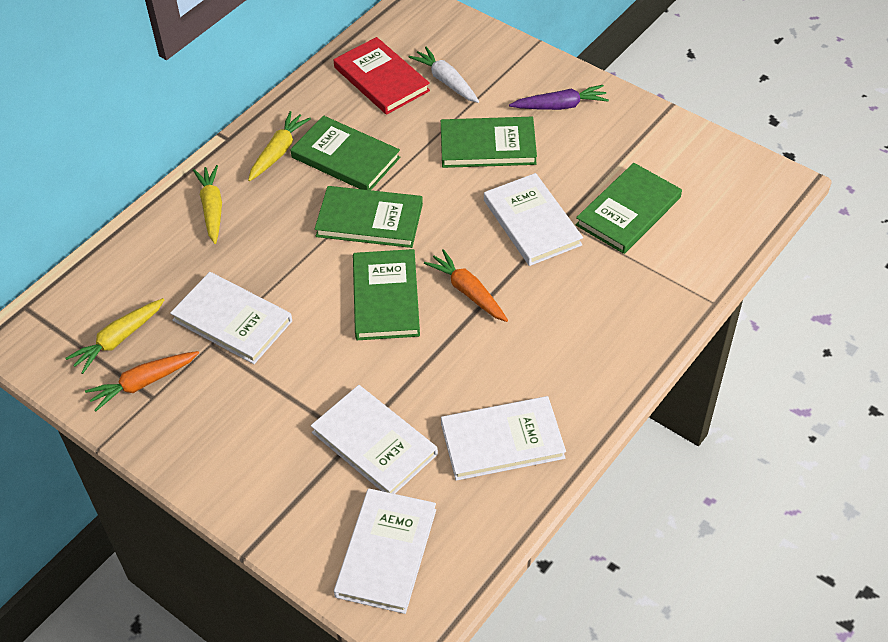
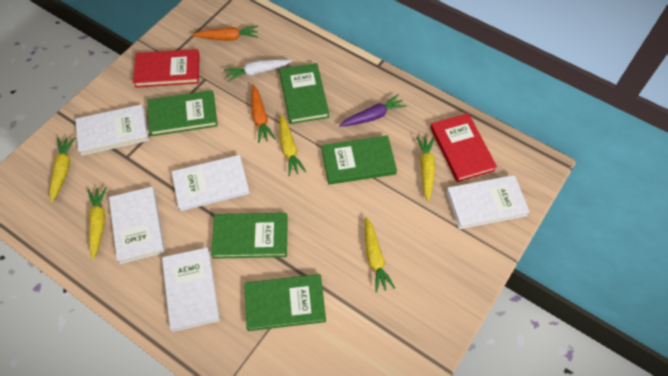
red book: 1 -> 2
yellow carrot: 3 -> 5

